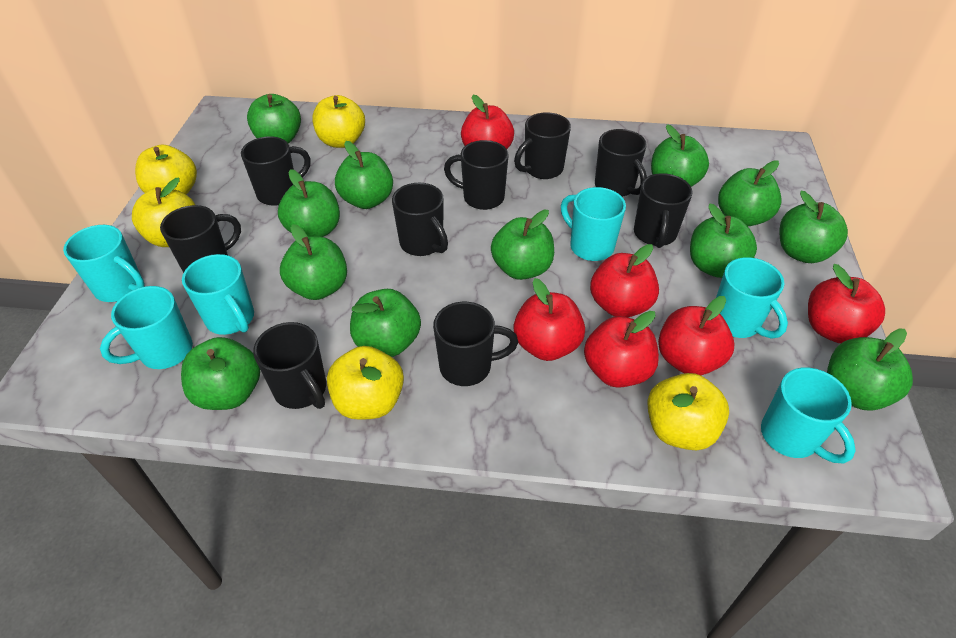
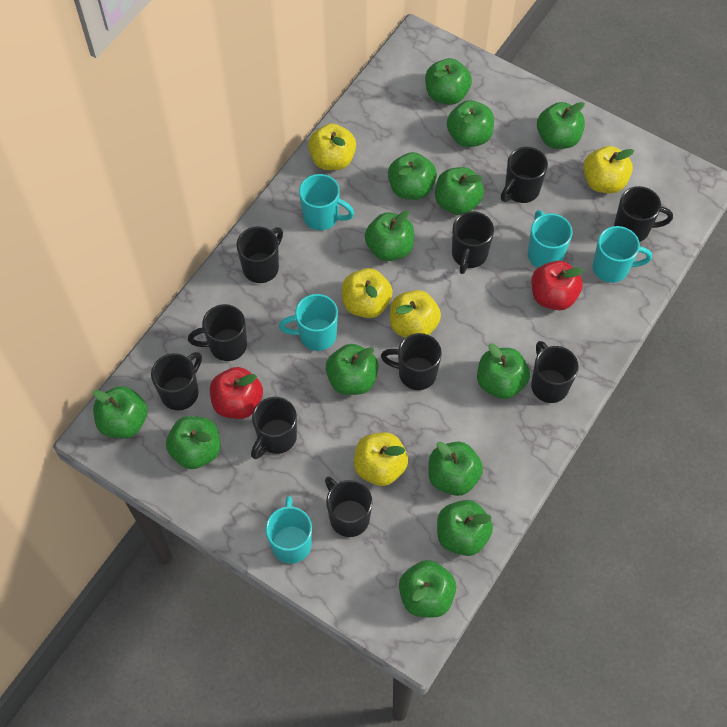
black mug: 9 -> 10
green apple: 12 -> 13
red apple: 6 -> 2
turquoise mug: 6 -> 5

